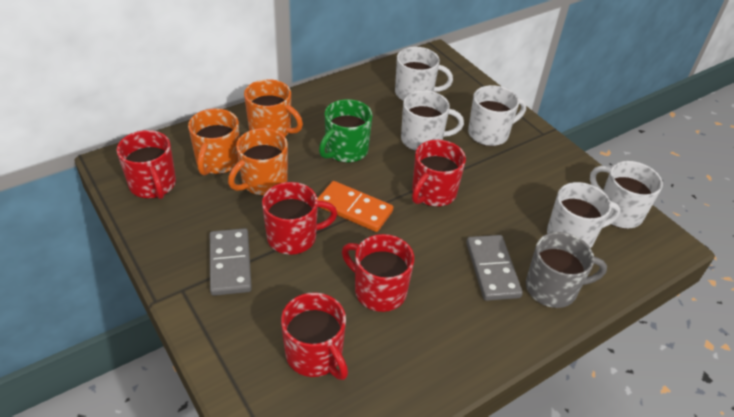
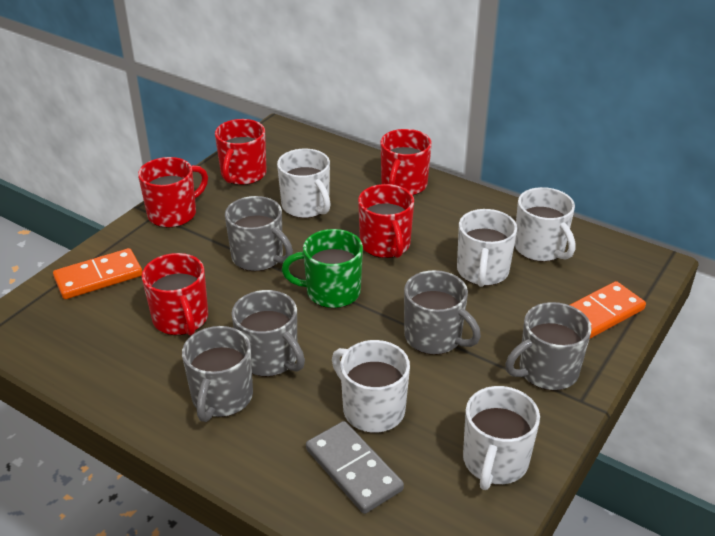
grey domino: 2 -> 1
grey mug: 1 -> 5
orange domino: 1 -> 2
orange mug: 3 -> 0

